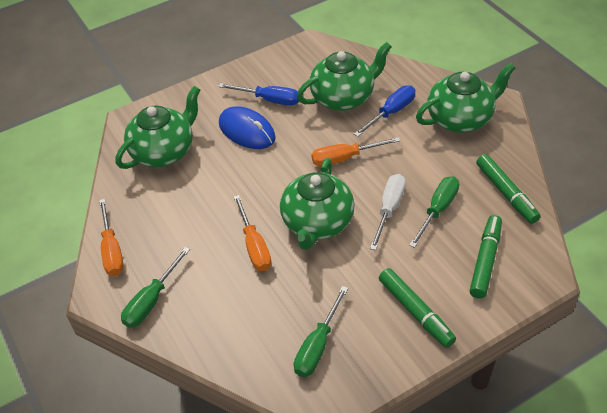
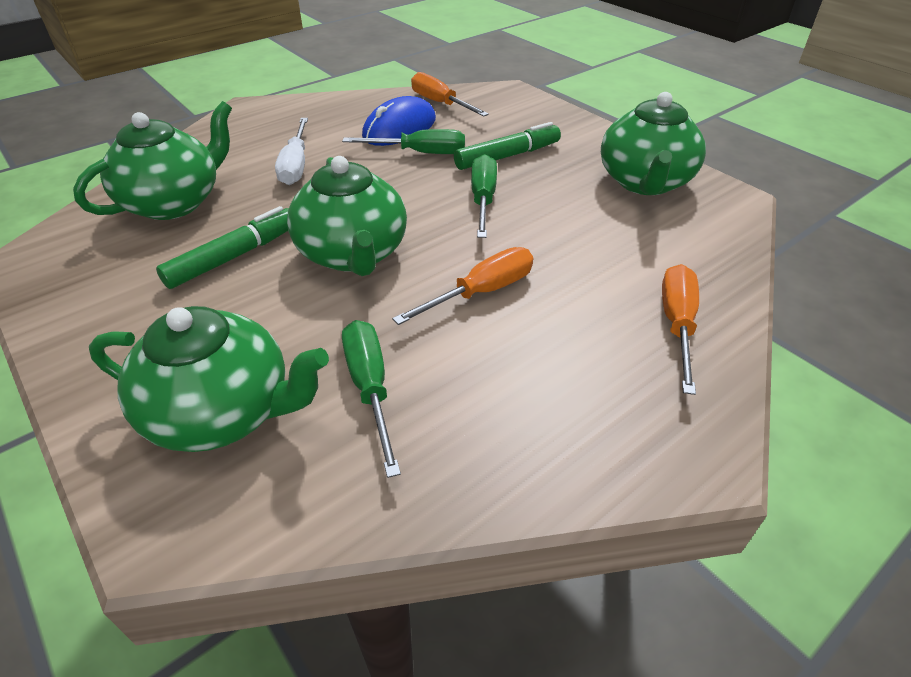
blue screwdriver: 2 -> 0
green marker: 3 -> 2

